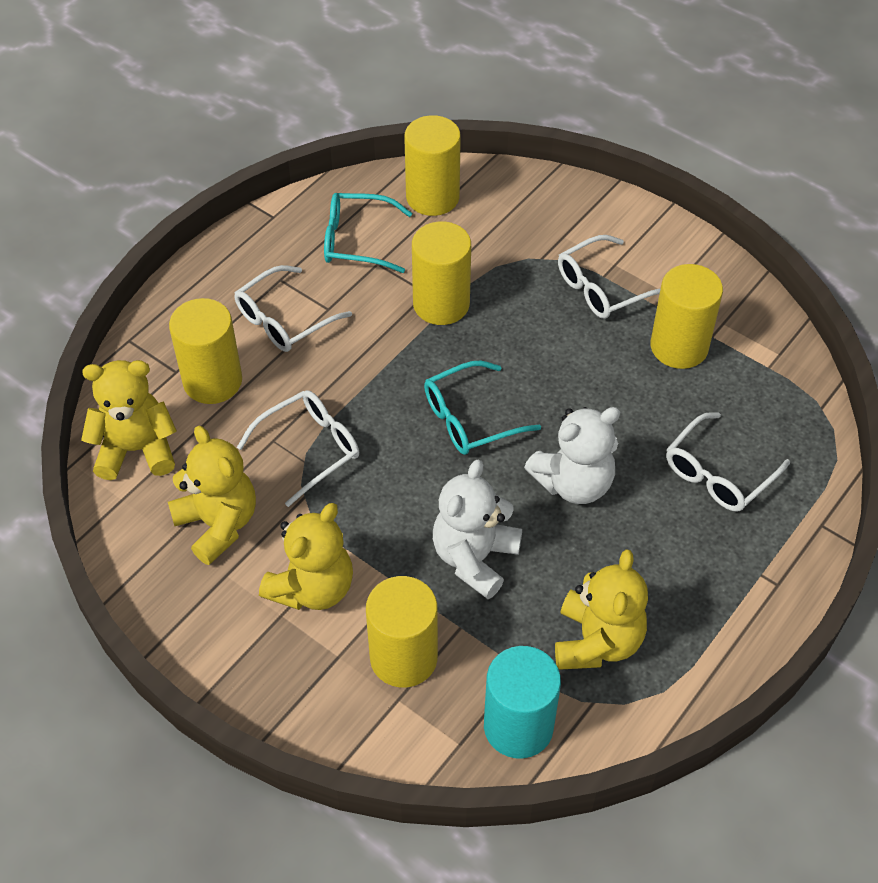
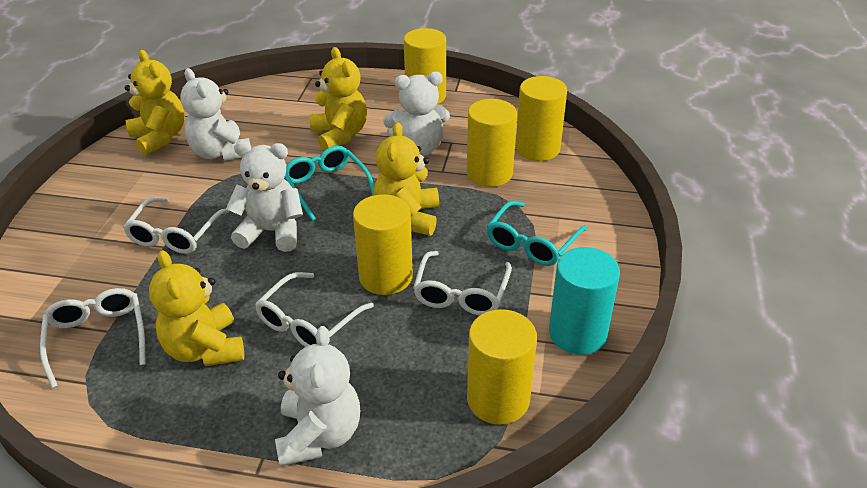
white teddy bear: 2 -> 4

